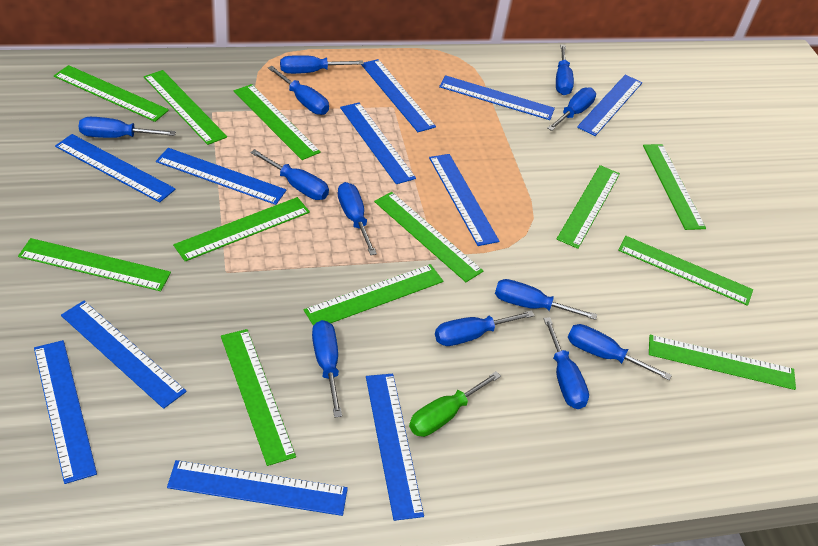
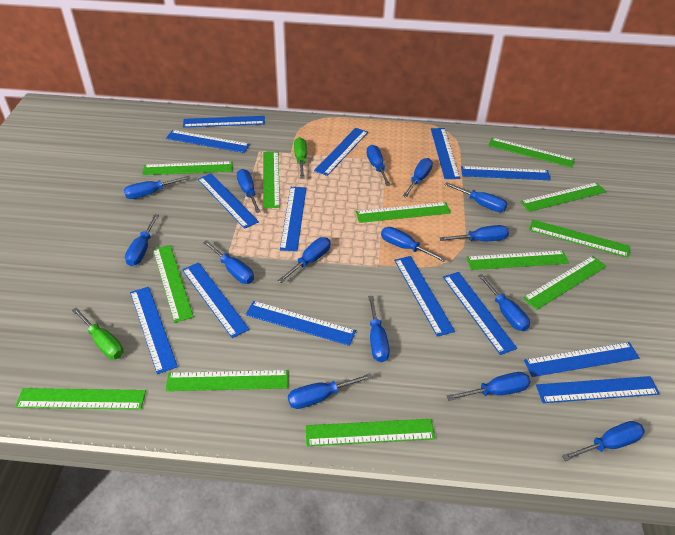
blue ruler: 11 -> 14
blue screwdriver: 12 -> 15
green screwdriver: 1 -> 2

